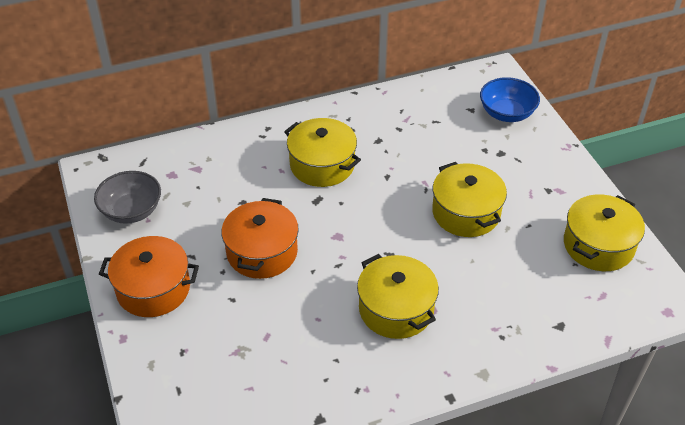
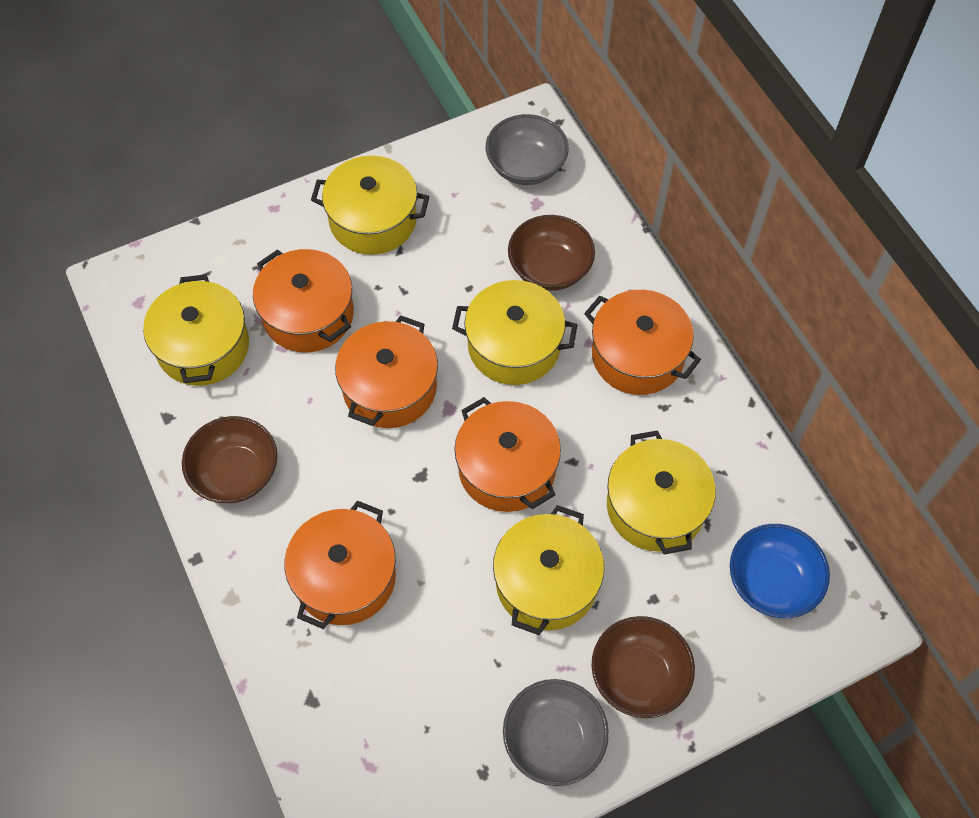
brown bowl: 0 -> 3
grey bowl: 1 -> 2
orange pot: 2 -> 5
yellow pot: 4 -> 5

